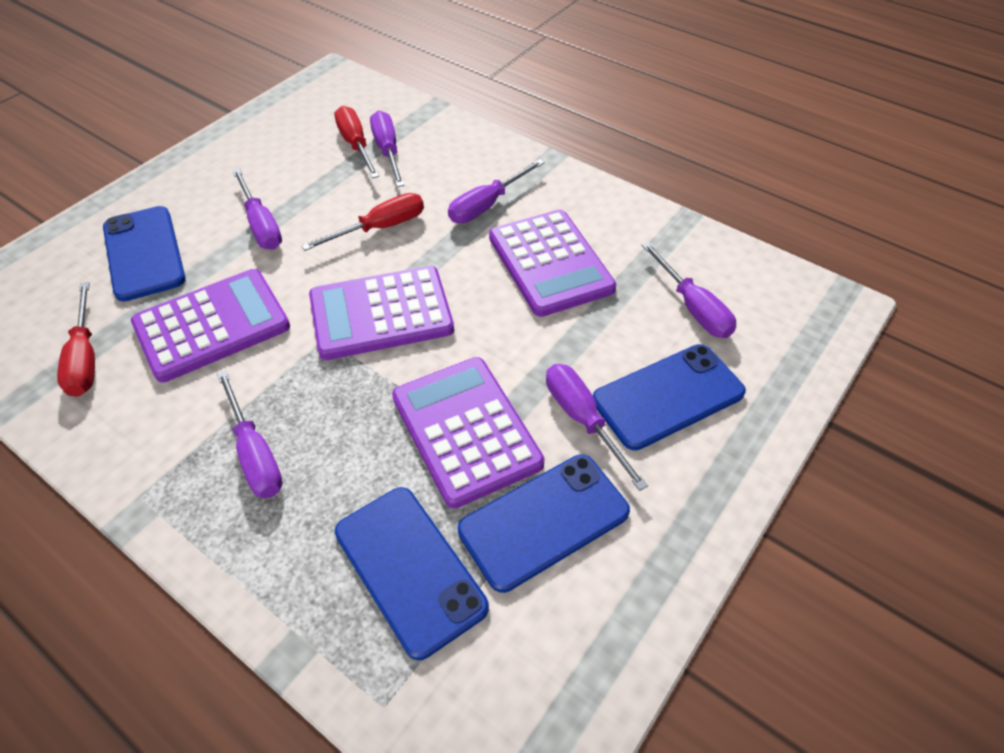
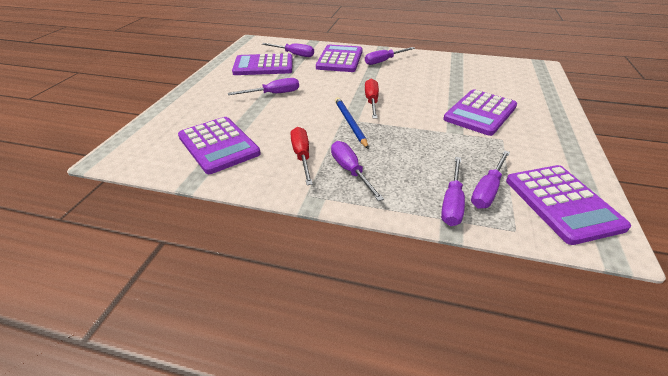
blue pencil: 0 -> 1
blue phone: 4 -> 0
purple calculator: 4 -> 5
red screwdriver: 3 -> 2

